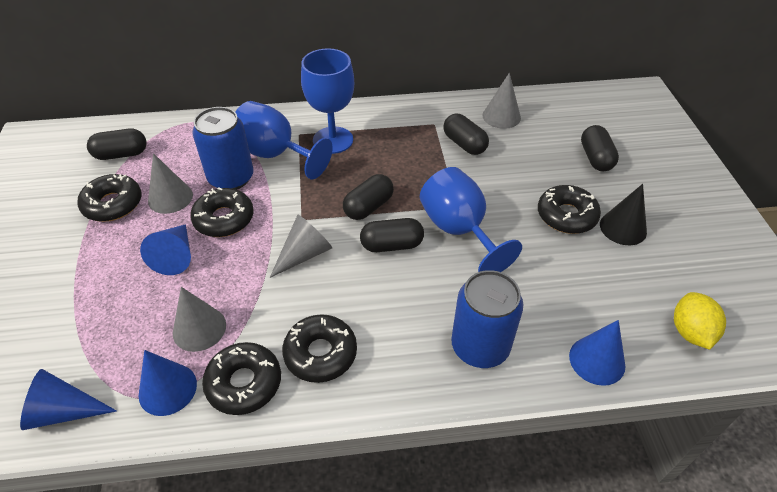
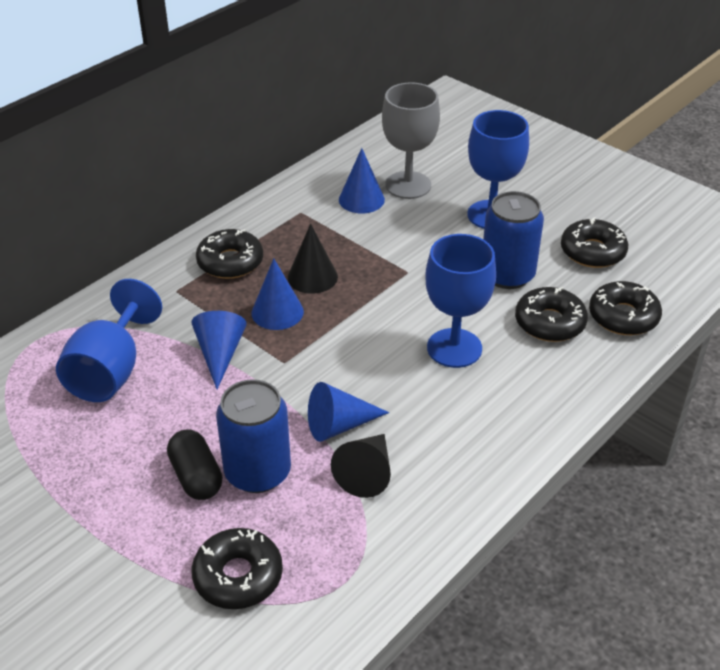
black capsule: 5 -> 1
black cone: 1 -> 2
grey cone: 4 -> 0
grey goblet: 0 -> 1
yellow lemon: 1 -> 0

